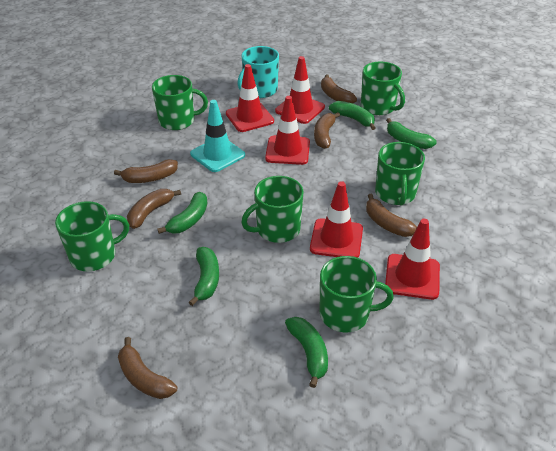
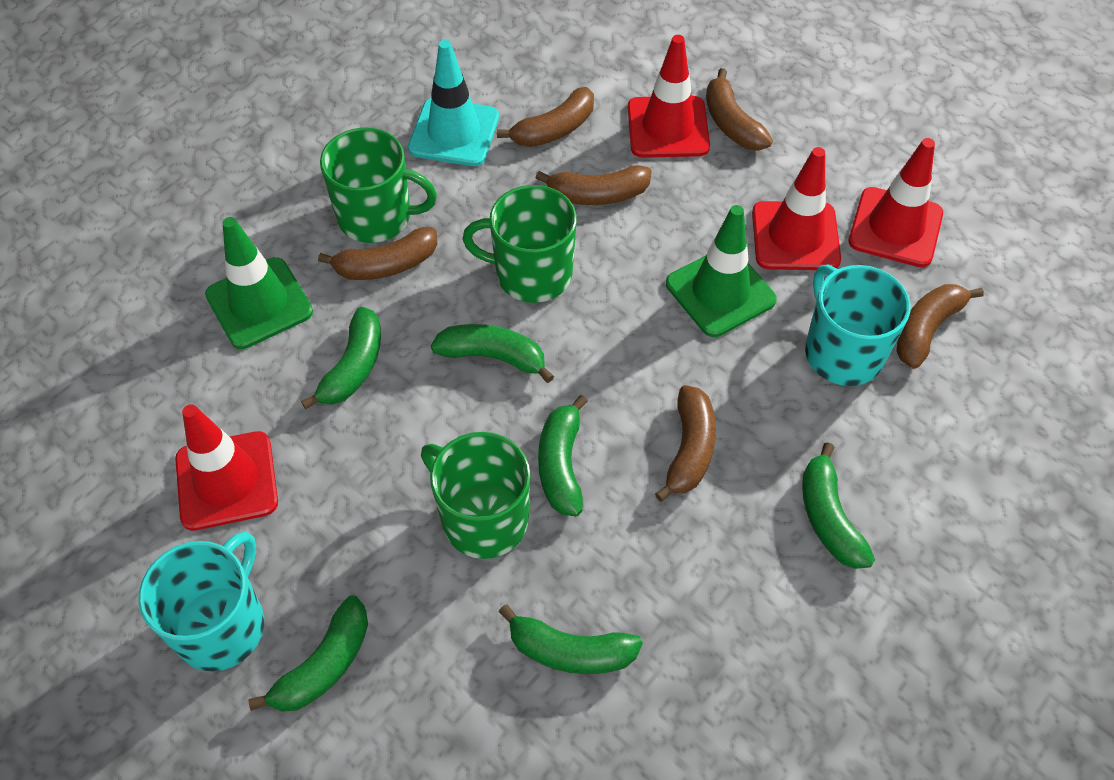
green banana: 5 -> 6
green mug: 6 -> 3
green traffic cone: 0 -> 2
red traffic cone: 5 -> 4
turquoise mug: 1 -> 2

